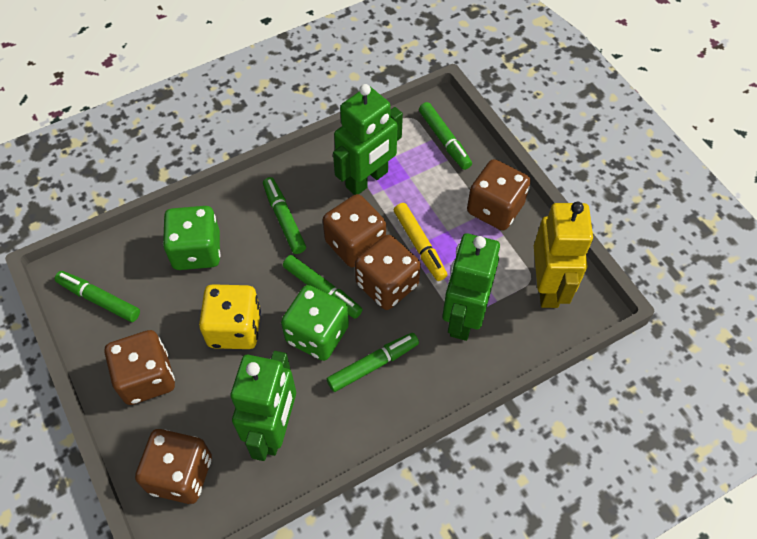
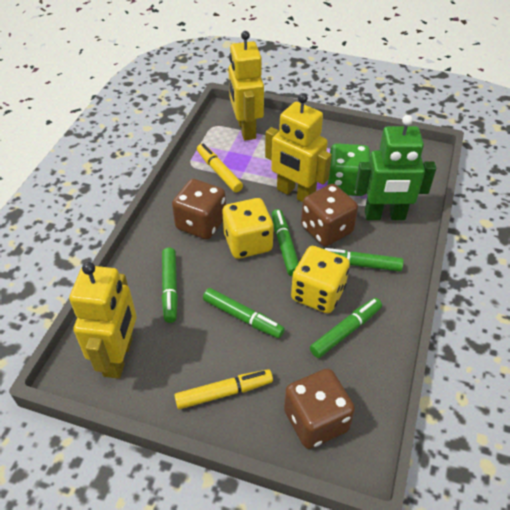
brown dice: 5 -> 3
green dice: 2 -> 1
green robot: 3 -> 1
yellow dice: 1 -> 2
yellow marker: 1 -> 2
yellow robot: 1 -> 3

